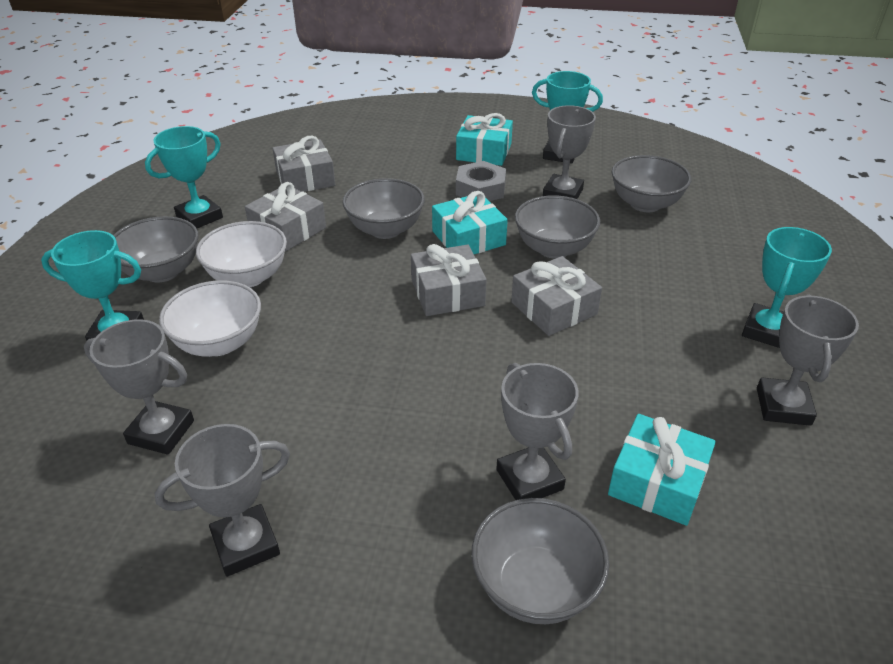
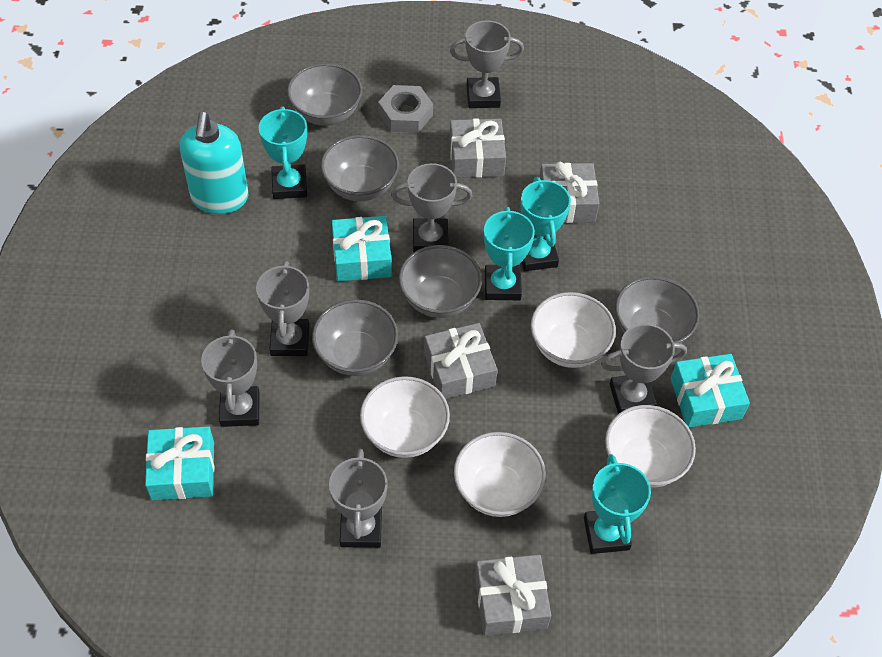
grey trophy: 5 -> 6
turquoise soap dispenser: 0 -> 1
white bowl: 2 -> 4

